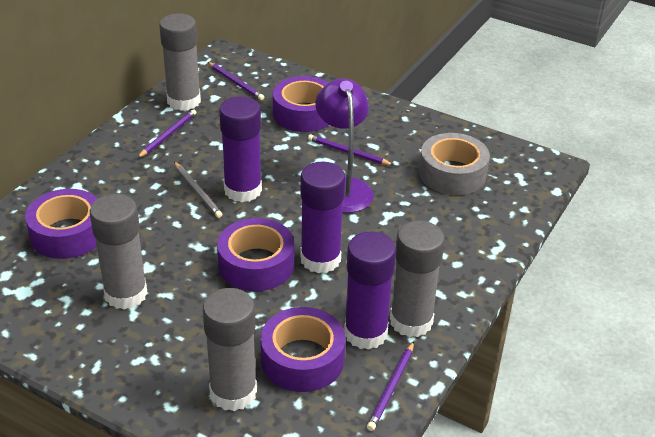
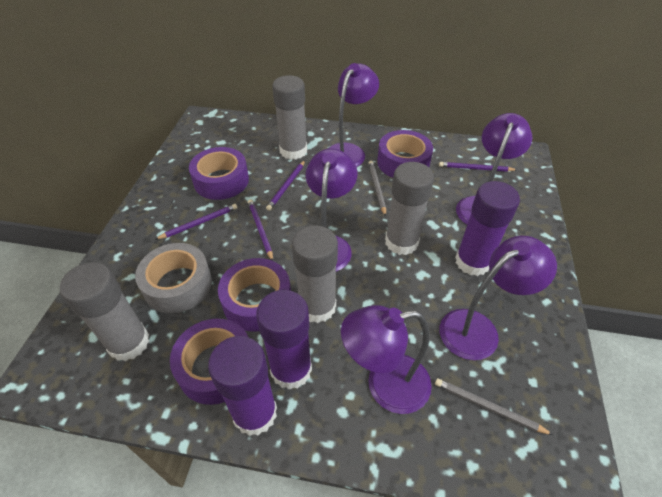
grey pencil: 1 -> 2
purple lamp: 1 -> 5

